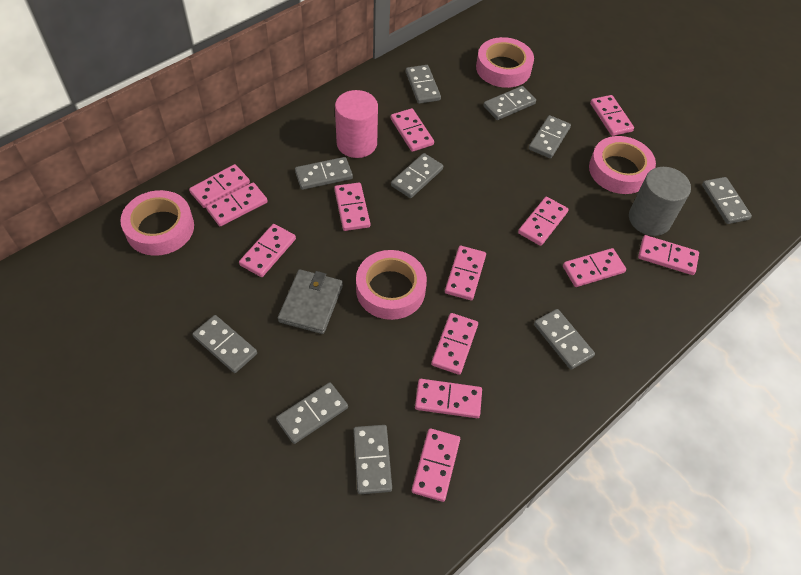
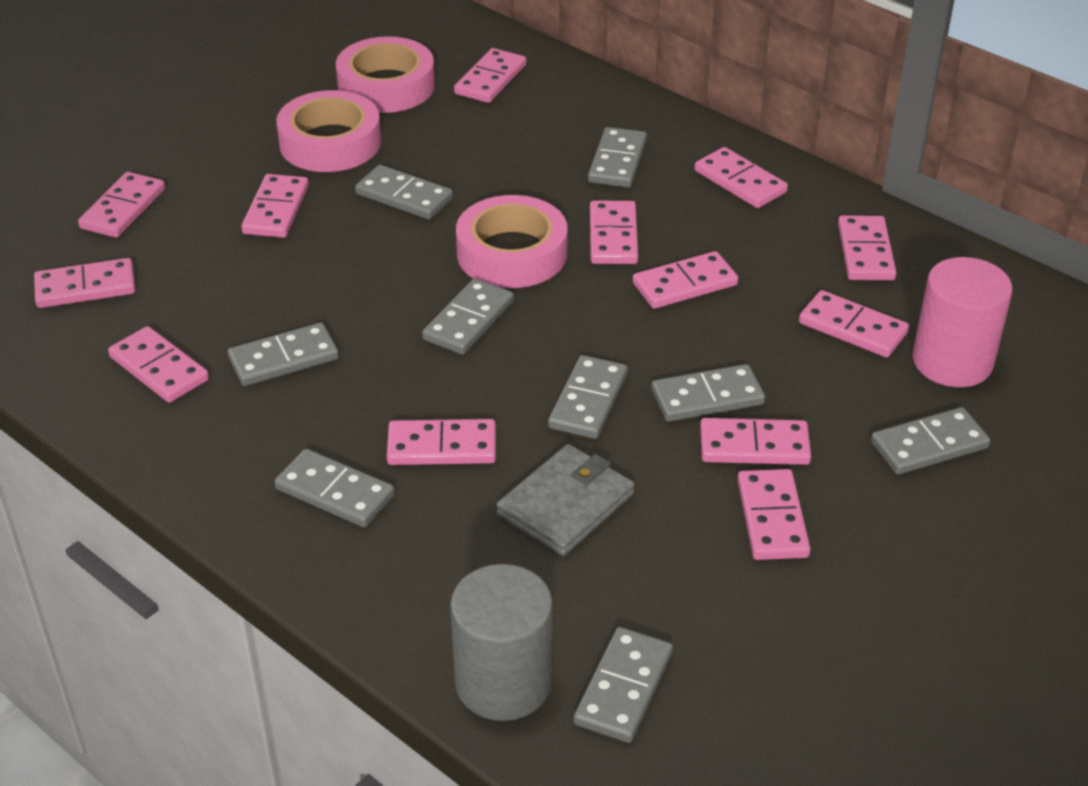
grey domino: 10 -> 9
pink tape: 4 -> 3

